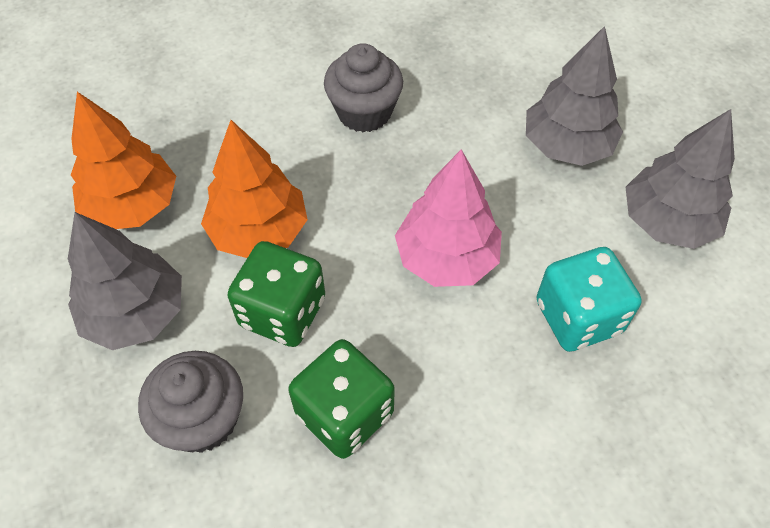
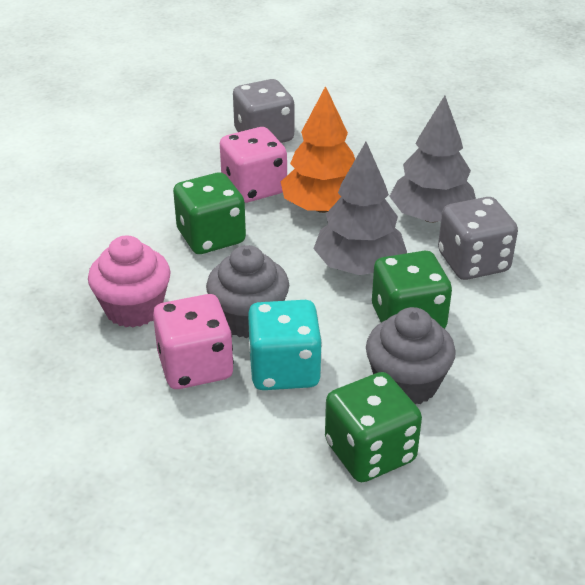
green dice: 2 -> 3
grey dice: 0 -> 2
grey tree: 3 -> 2
orange tree: 2 -> 1
pink cupcake: 0 -> 1
pink dice: 0 -> 2
pink tree: 1 -> 0

